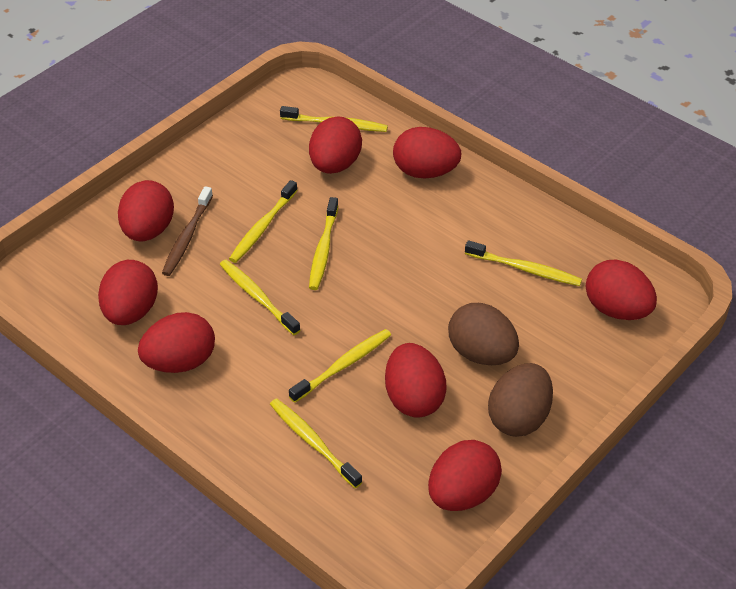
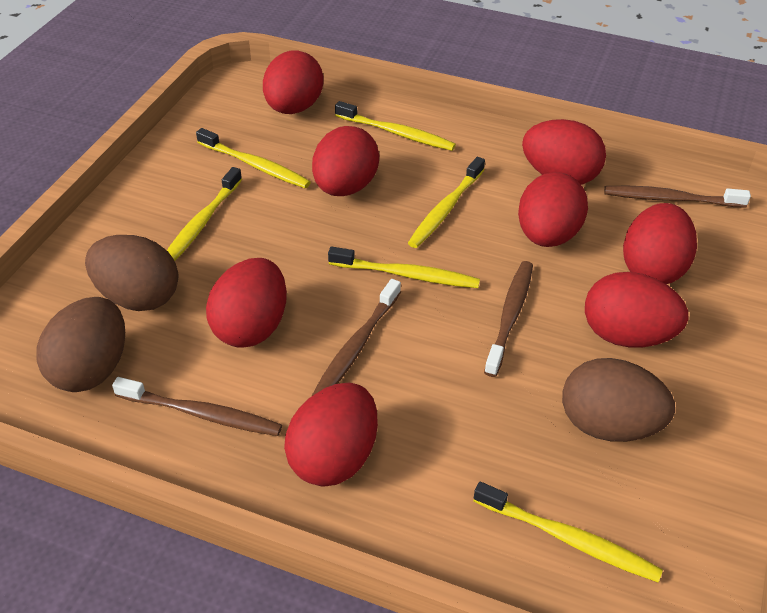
brown egg: 2 -> 3
brown toothbrush: 1 -> 4
yellow toothbrush: 7 -> 6

